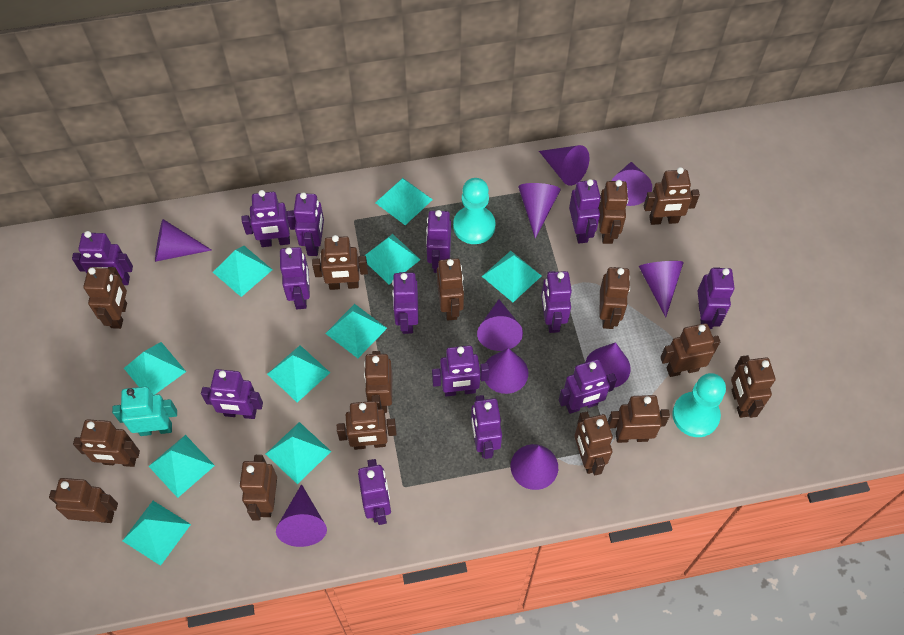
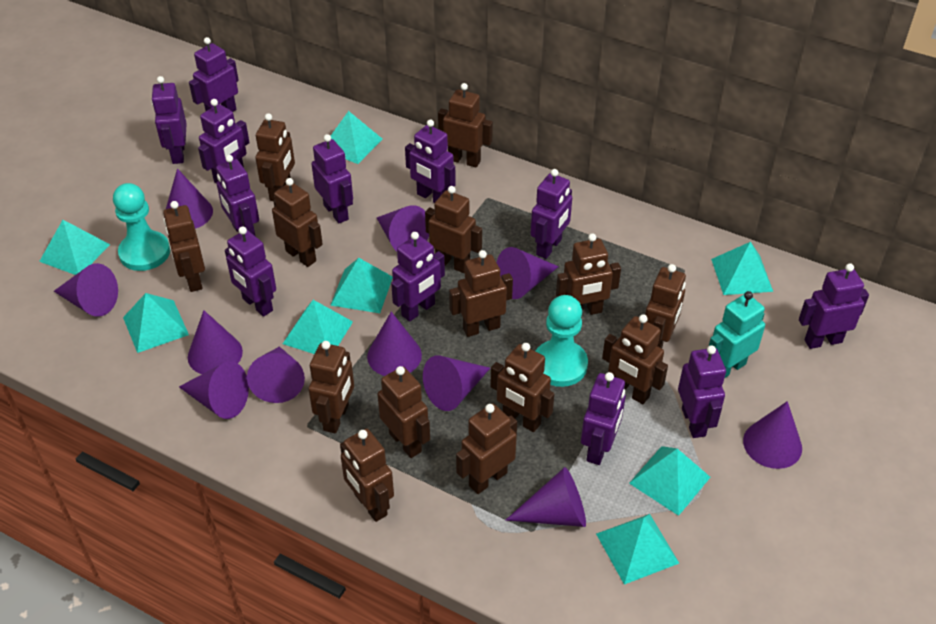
brown robot: 15 -> 14
purple cone: 10 -> 11
purple robot: 14 -> 12
turquoise pyramid: 10 -> 8

